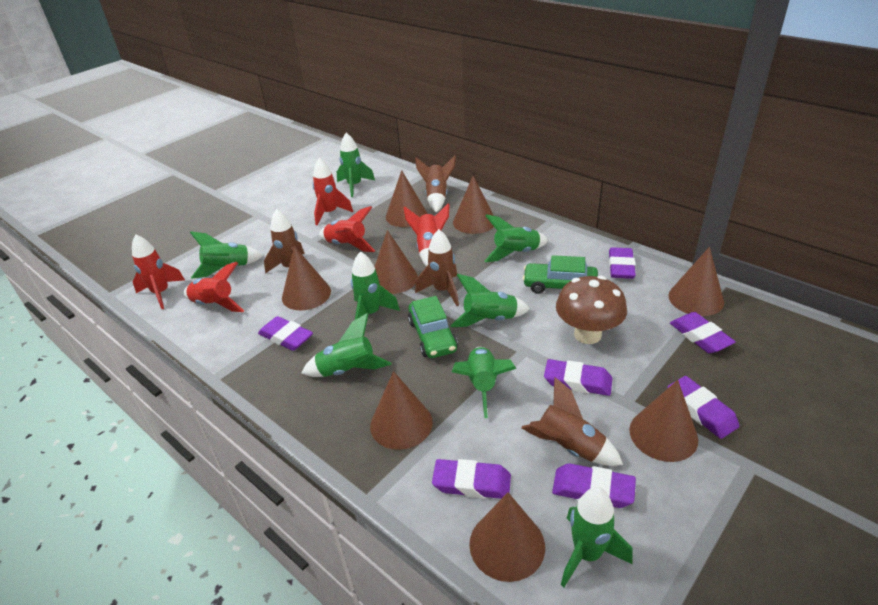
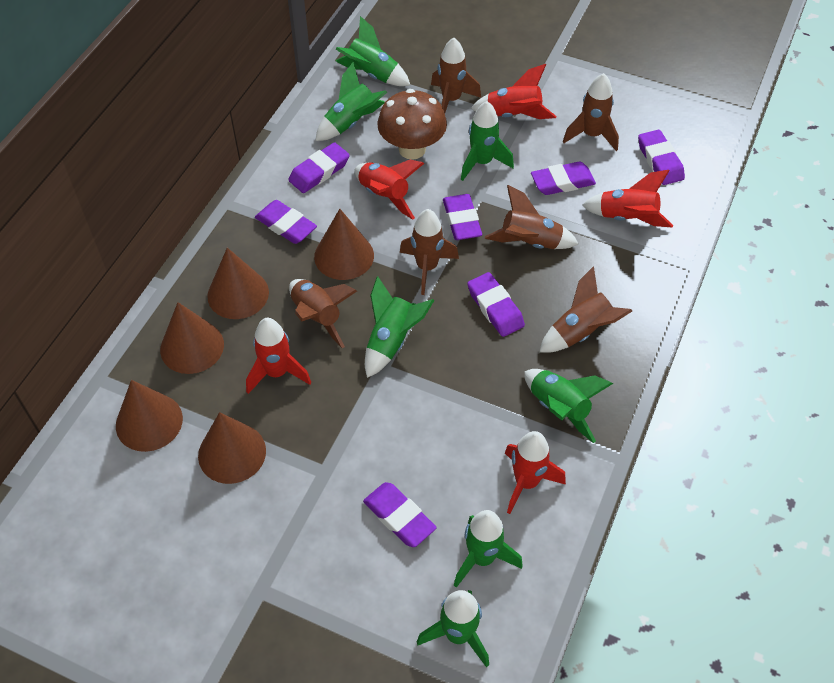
brown cone: 8 -> 5
brown rocket: 4 -> 6
green car: 2 -> 0
green rocket: 8 -> 7

